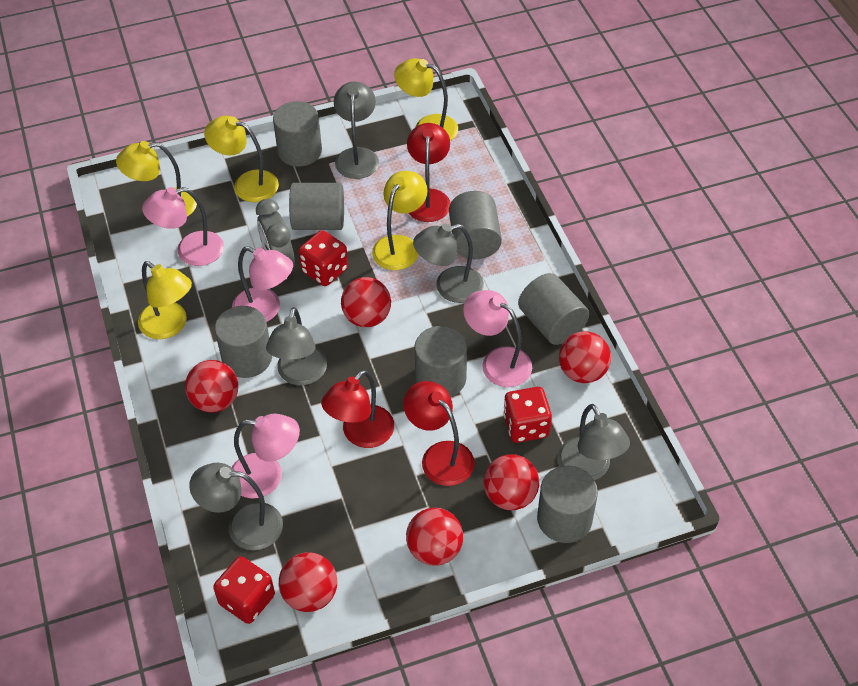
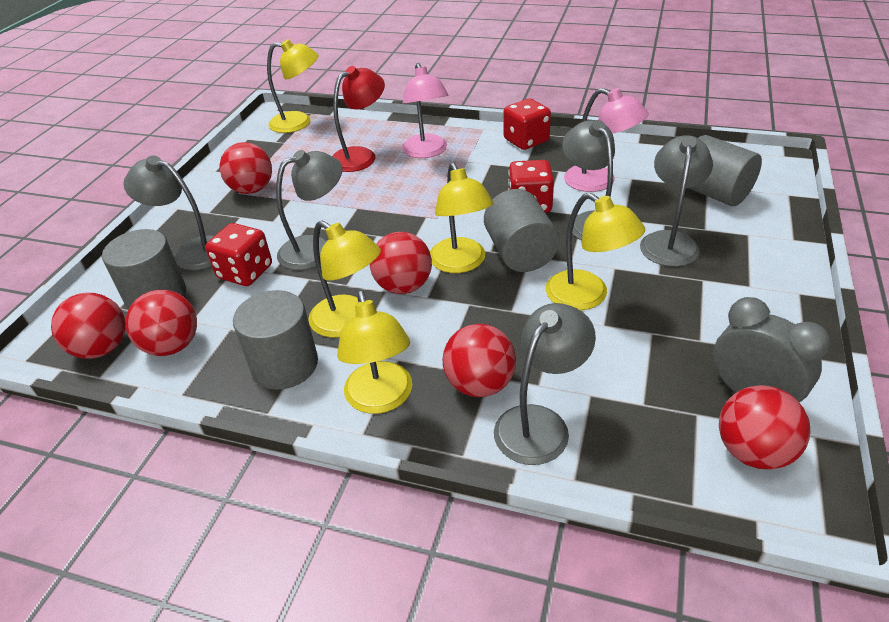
grey cylinder: 7 -> 4
pink lamp: 4 -> 2
red lamp: 3 -> 1

